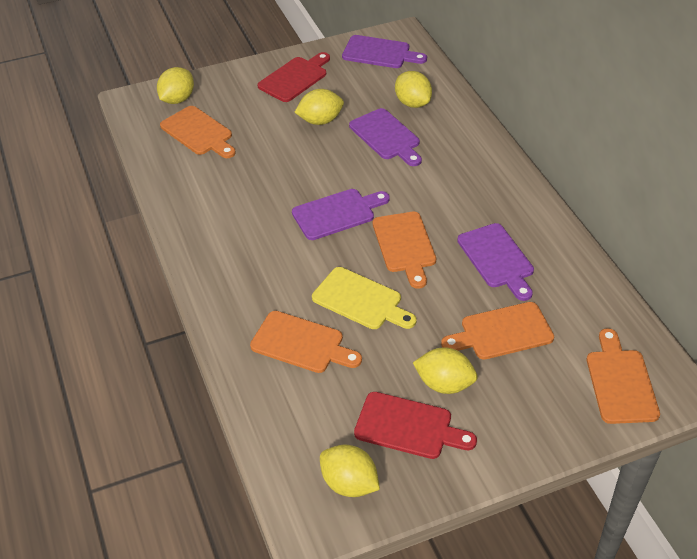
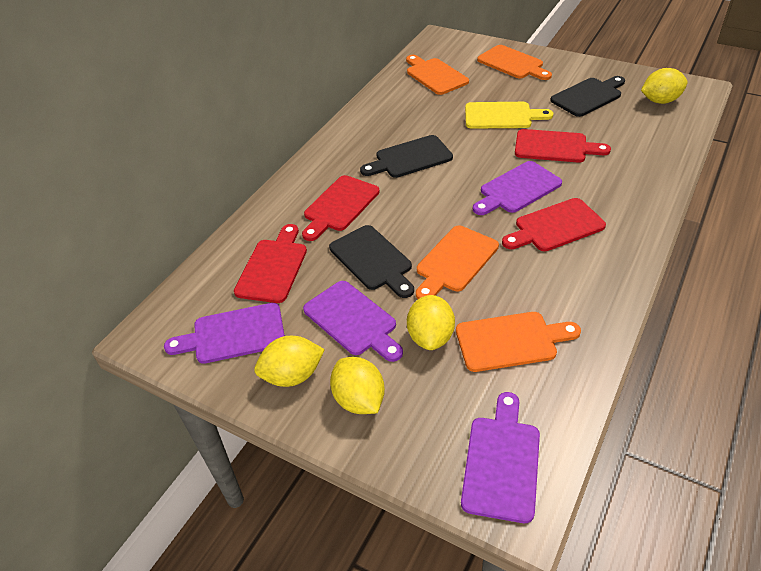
black cutting board: 0 -> 3
orange cutting board: 5 -> 4
red cutting board: 2 -> 4
yellow lemon: 5 -> 4

